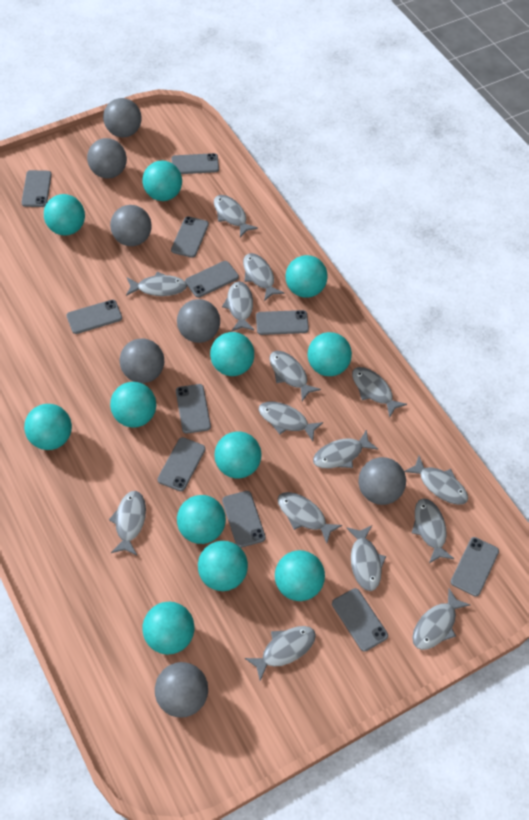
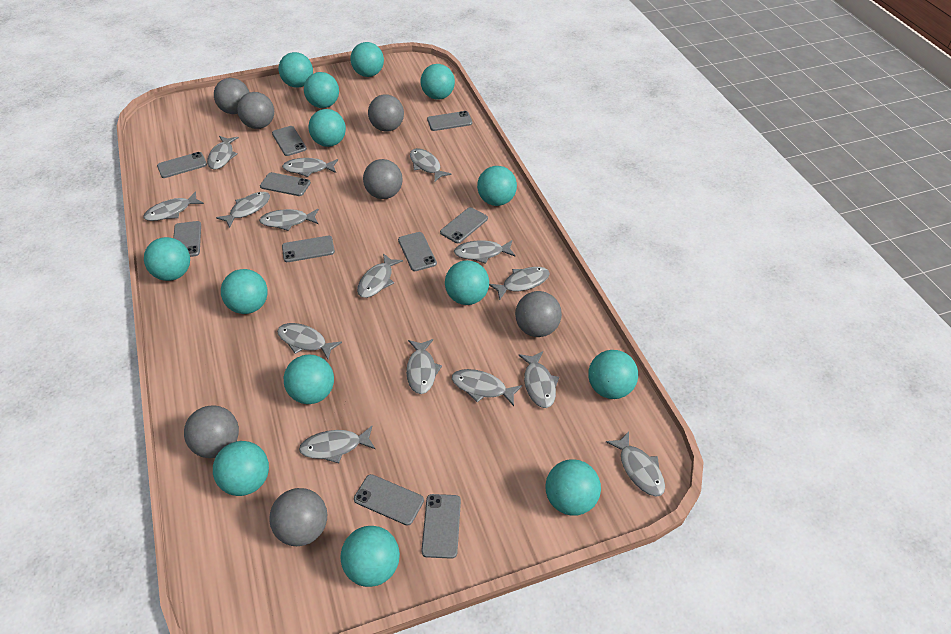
grey phone: 11 -> 10
turquoise ball: 12 -> 14

